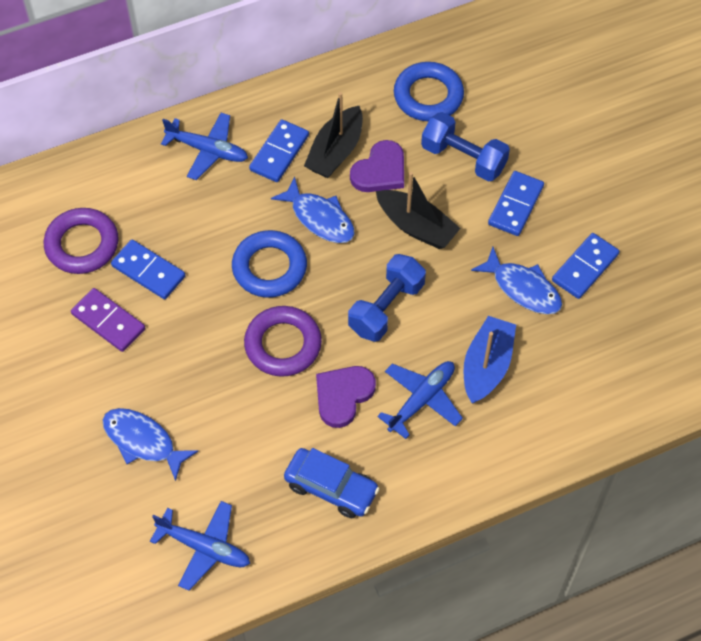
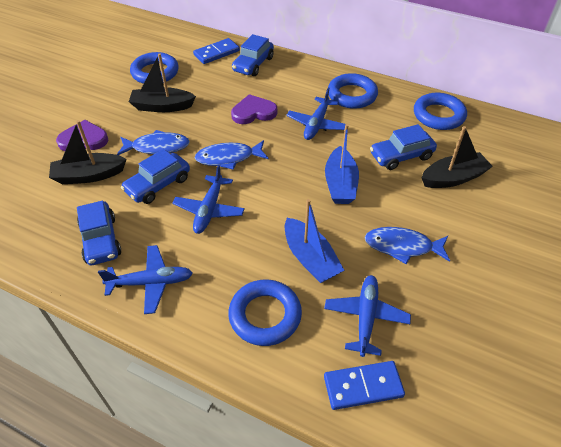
black boat: 2 -> 3
blue boat: 1 -> 2
blue car: 1 -> 4
blue domino: 4 -> 2
blue dumbbell: 2 -> 0
blue plane: 3 -> 4
blue ring: 2 -> 4
purple domino: 1 -> 0
purple ring: 2 -> 0

